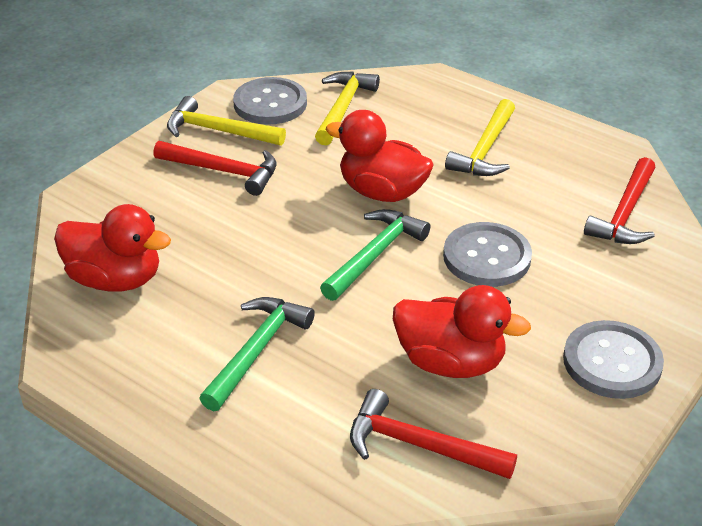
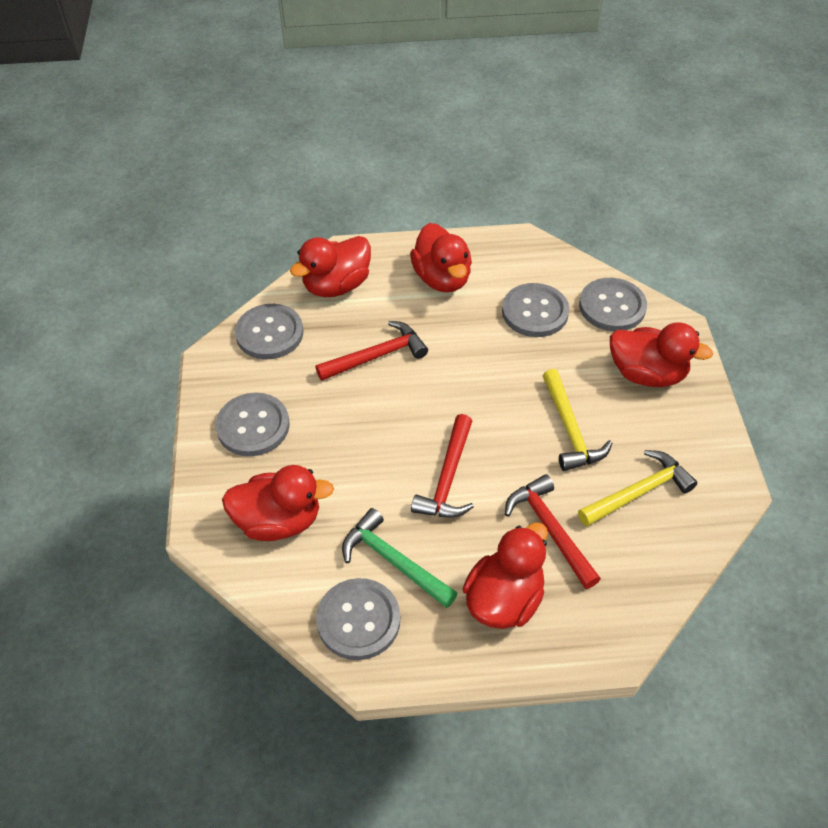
green hammer: 2 -> 1
grey button: 3 -> 5
red duck: 3 -> 5
yellow hammer: 3 -> 2

